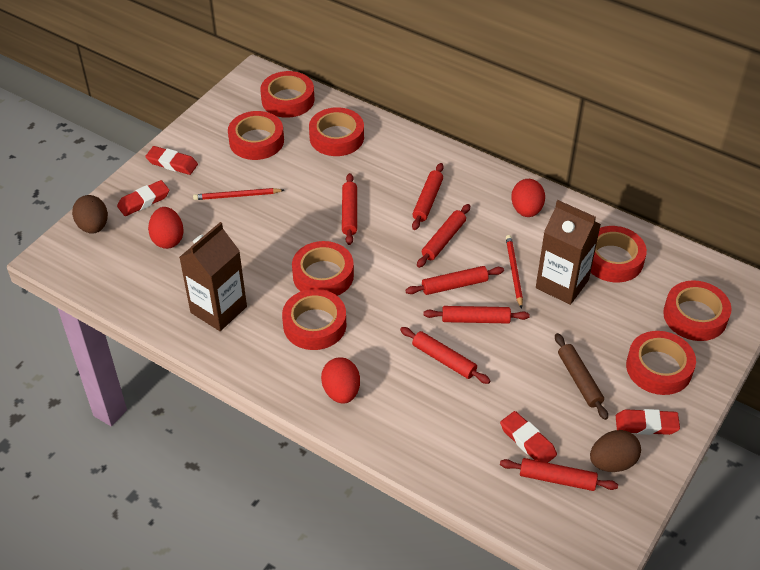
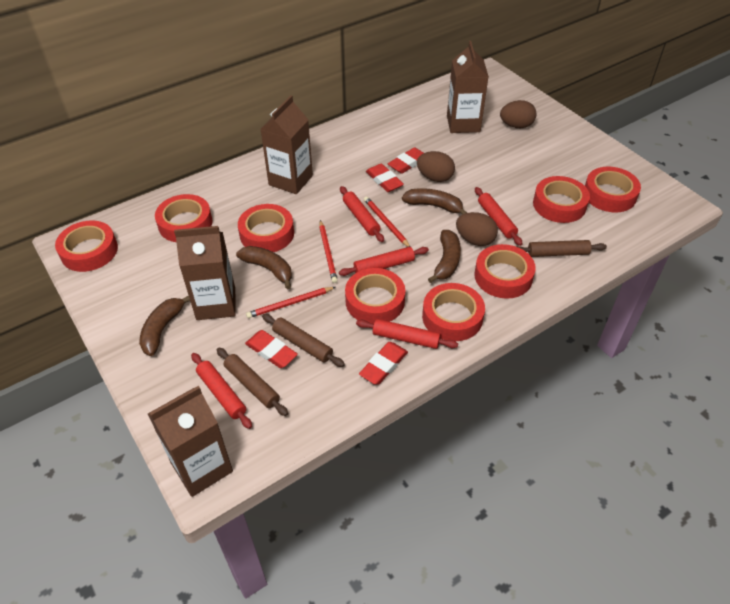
brown banana: 0 -> 4
brown carton: 2 -> 4
brown egg: 2 -> 3
brown rolling pin: 1 -> 3
red egg: 3 -> 0
red pencil: 2 -> 3
red rolling pin: 7 -> 5

